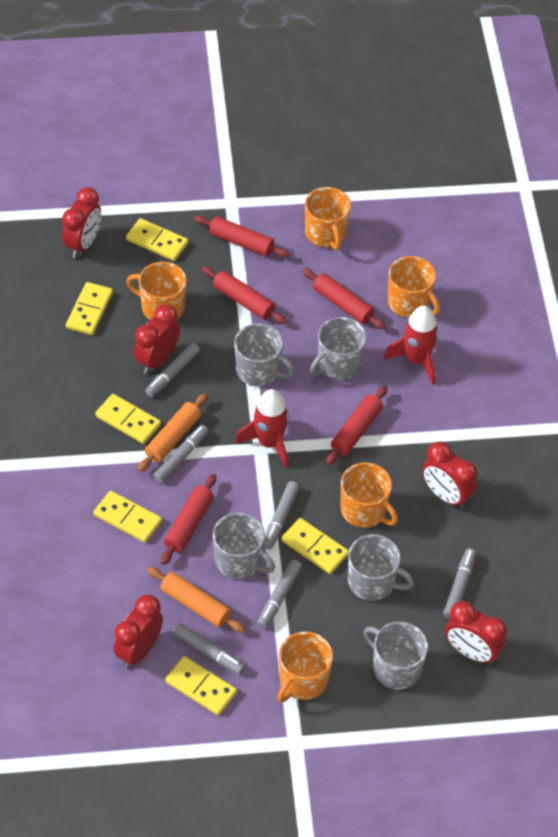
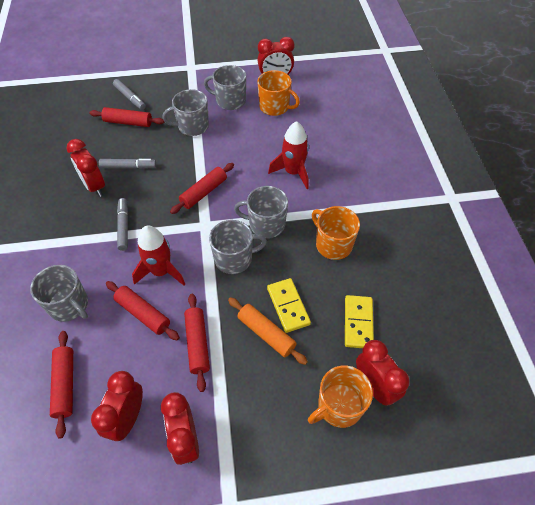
grey marker: 6 -> 3
orange mug: 5 -> 3
orange rolling pin: 2 -> 1
yellow domino: 6 -> 2

